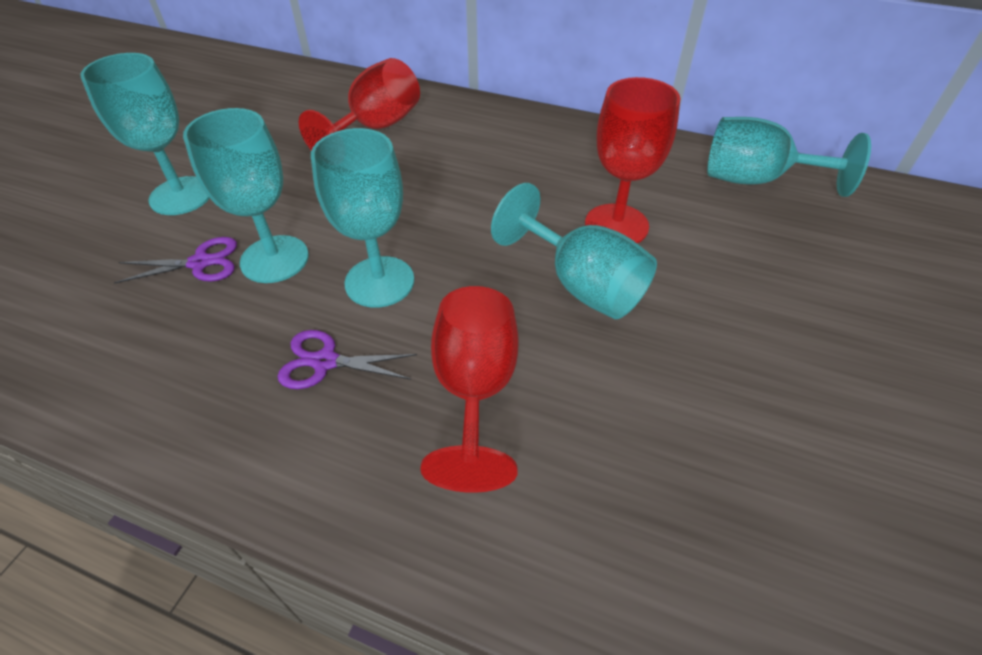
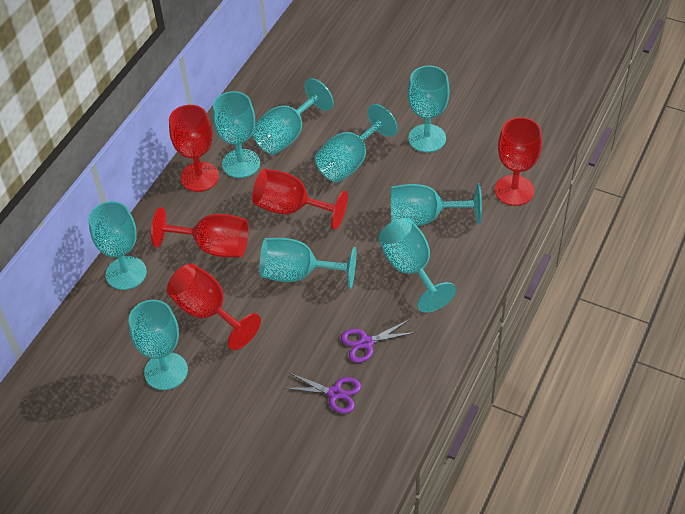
red goblet: 3 -> 5
turquoise goblet: 5 -> 9

